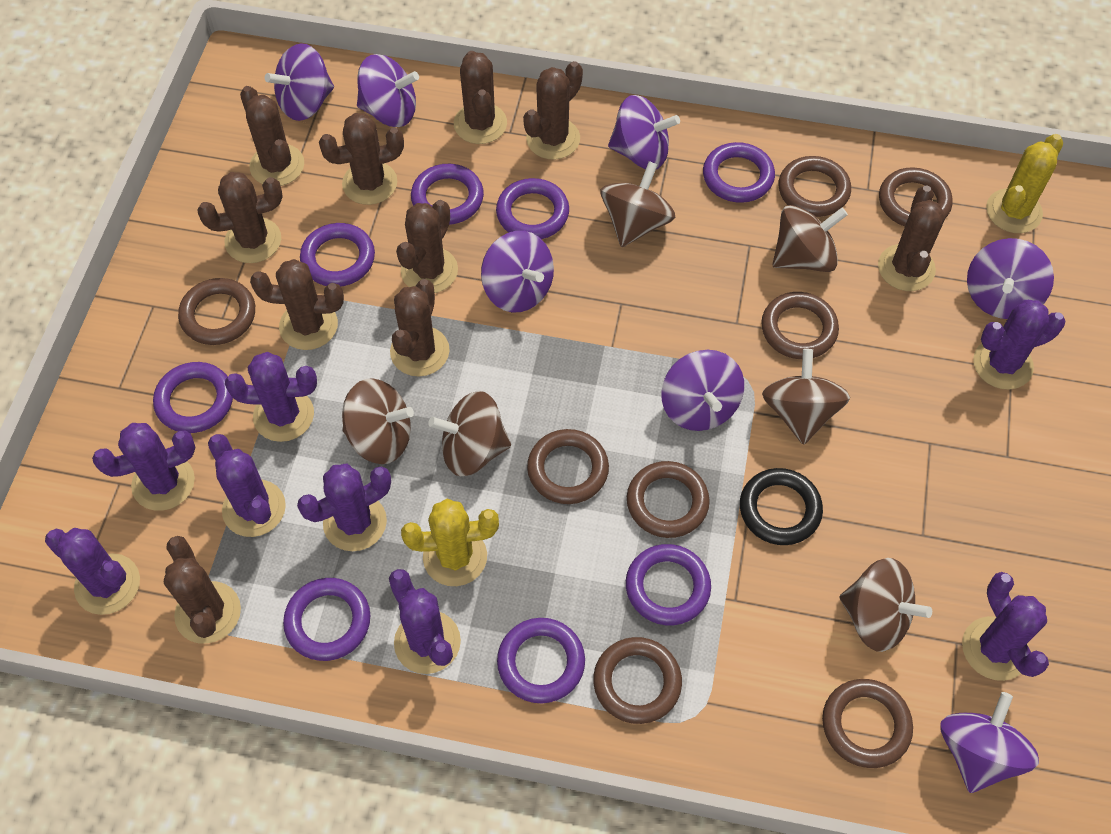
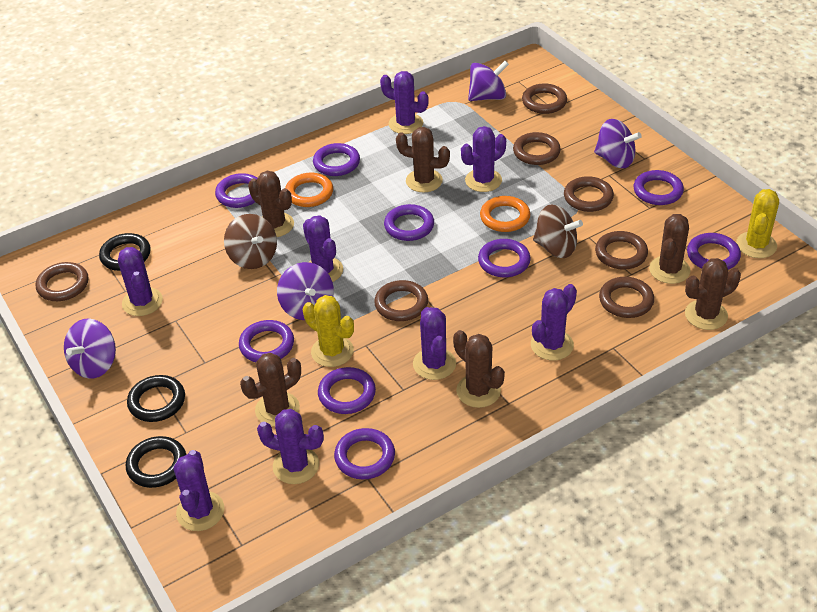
black ring: 1 -> 3
brown cactus: 10 -> 6
brown ring: 8 -> 7
brown spinning top: 6 -> 2
orange ring: 0 -> 2
purple ring: 8 -> 9
purple spinning top: 7 -> 4

